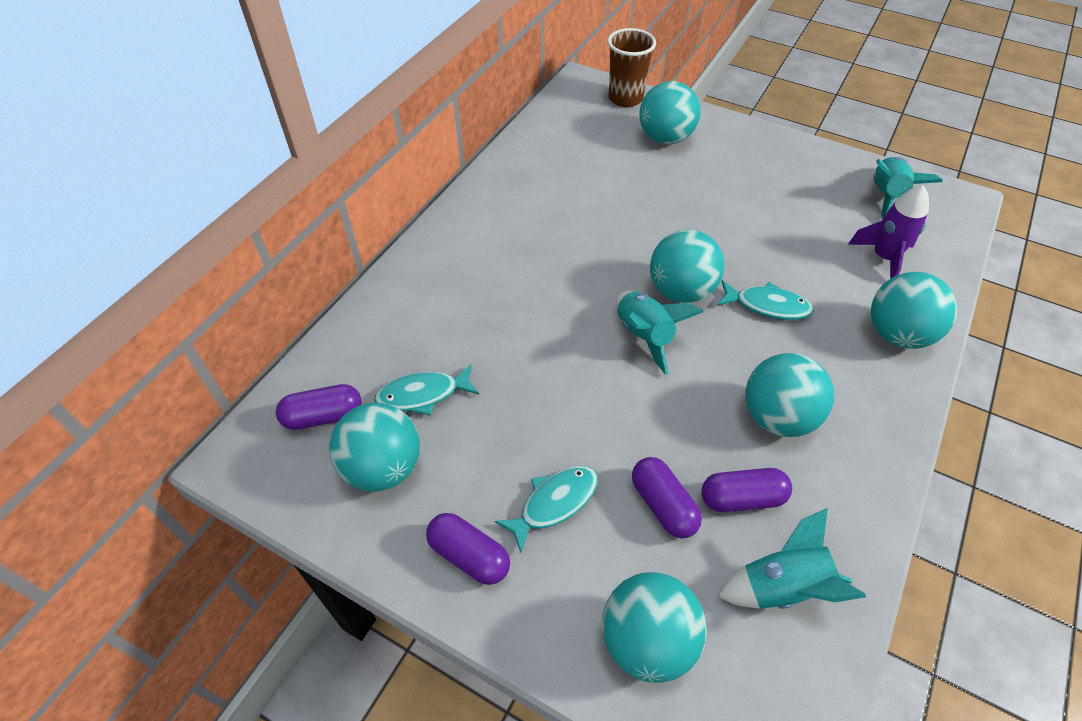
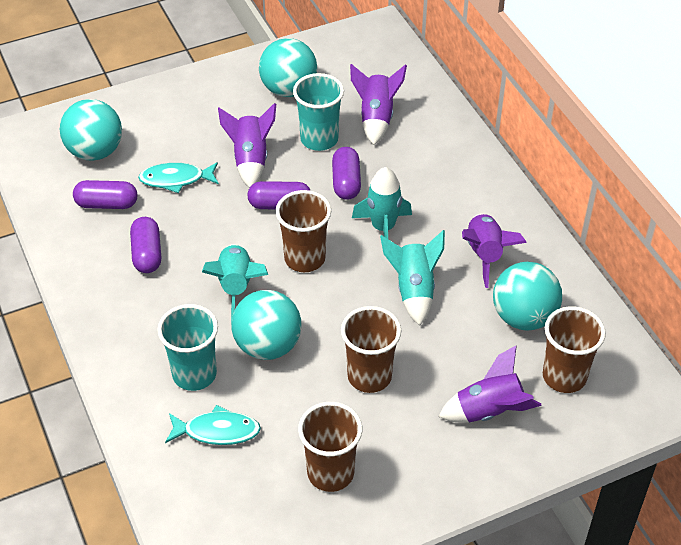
brown cup: 1 -> 4
purple rocket: 1 -> 4
turquoise ball: 6 -> 4
turquoise cup: 0 -> 2
turquoise fish: 3 -> 2

